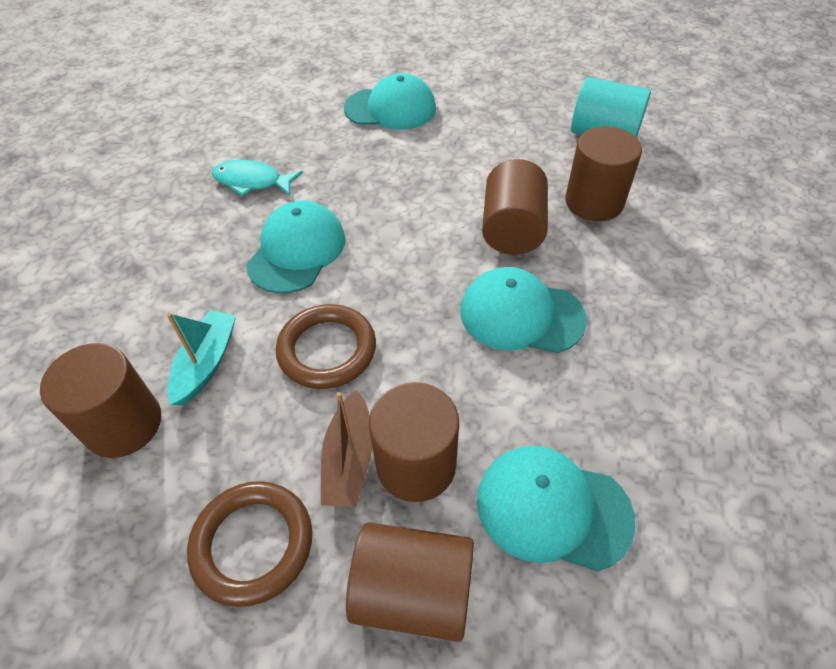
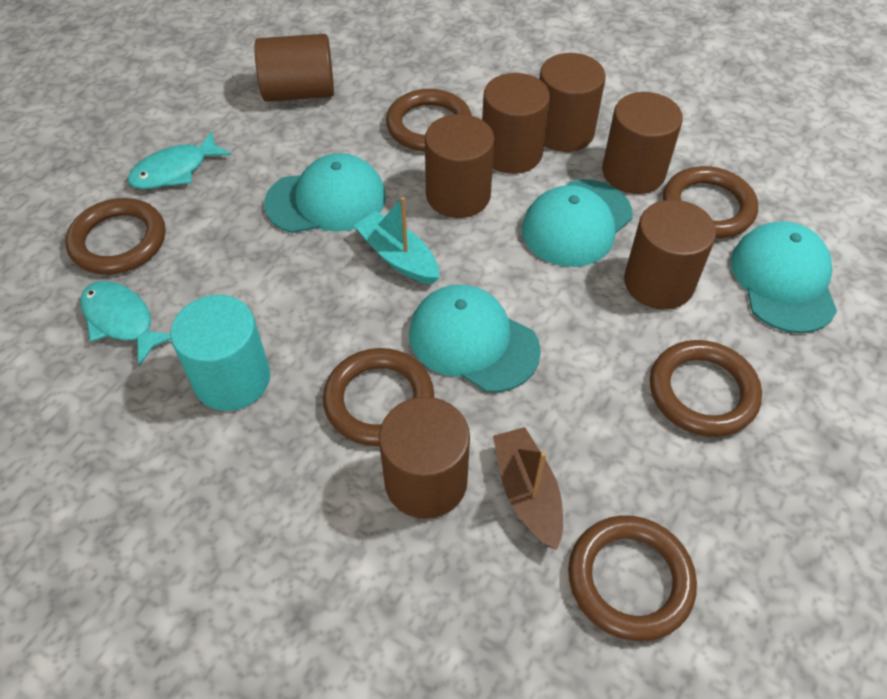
brown cylinder: 5 -> 7
brown ring: 2 -> 6
turquoise fish: 1 -> 2

